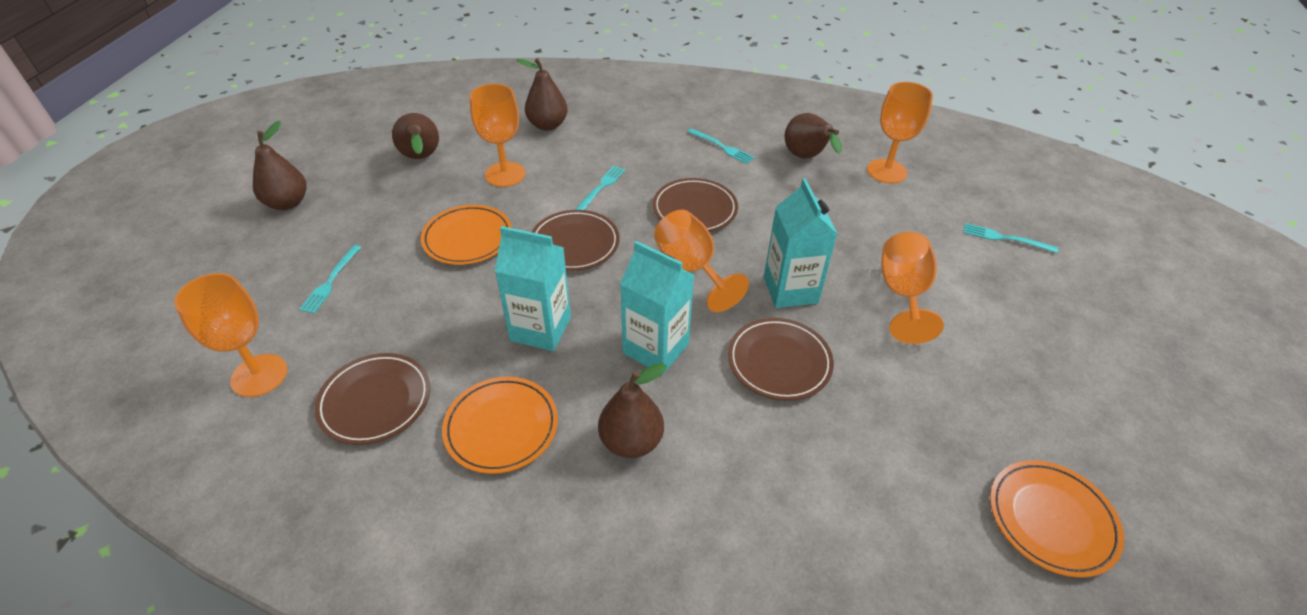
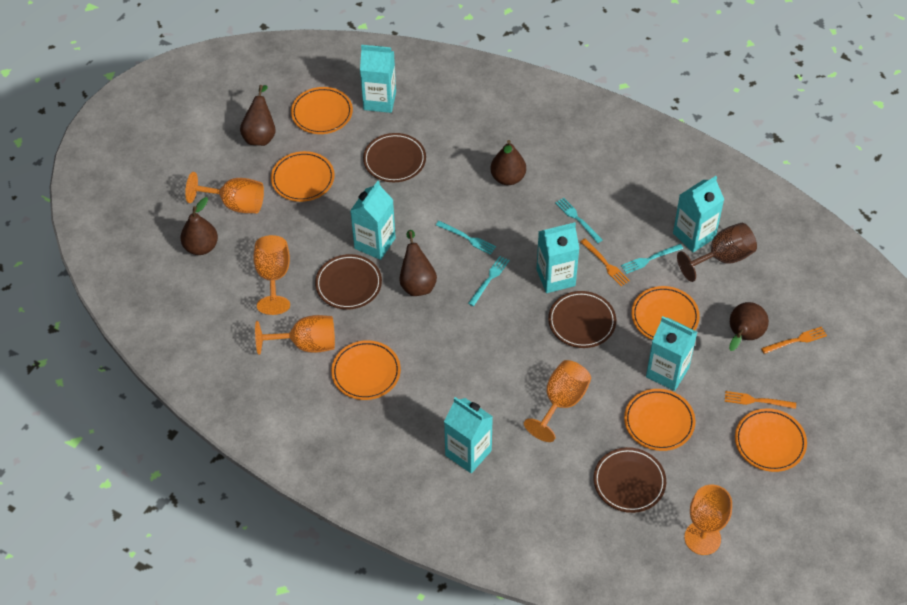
brown goblet: 0 -> 1
orange fork: 0 -> 3
orange plate: 3 -> 6
turquoise carton: 3 -> 6

